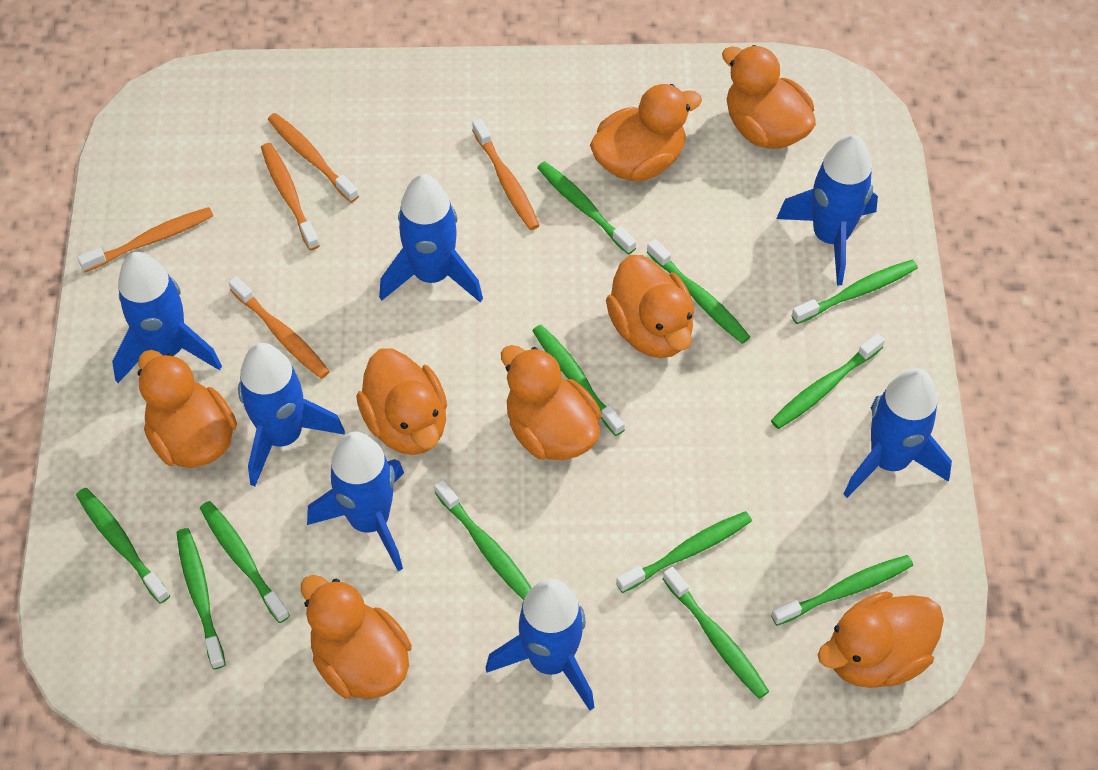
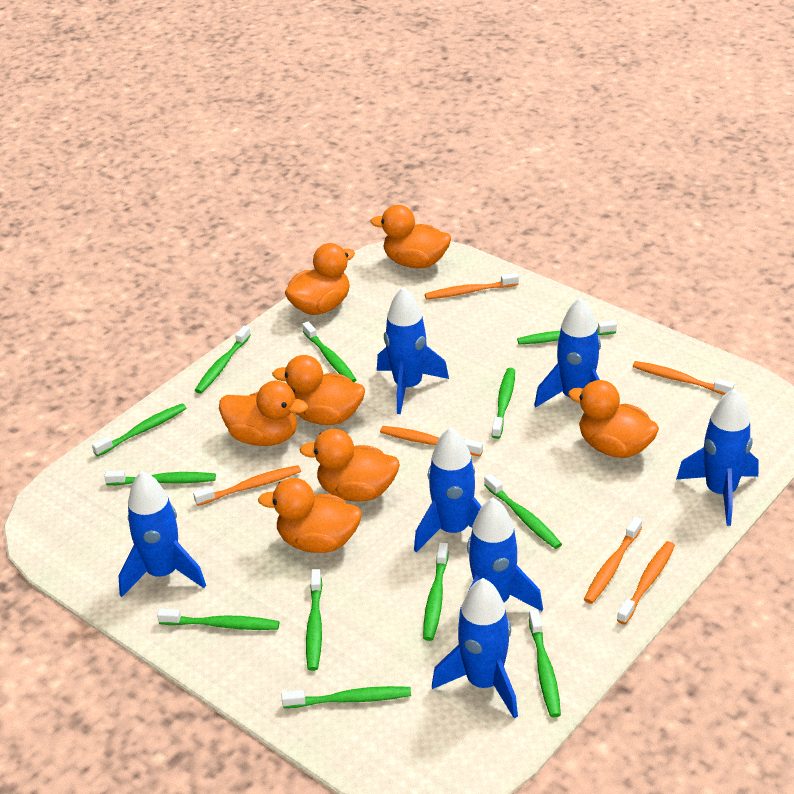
orange duck: 8 -> 7
orange toothbrush: 5 -> 6

